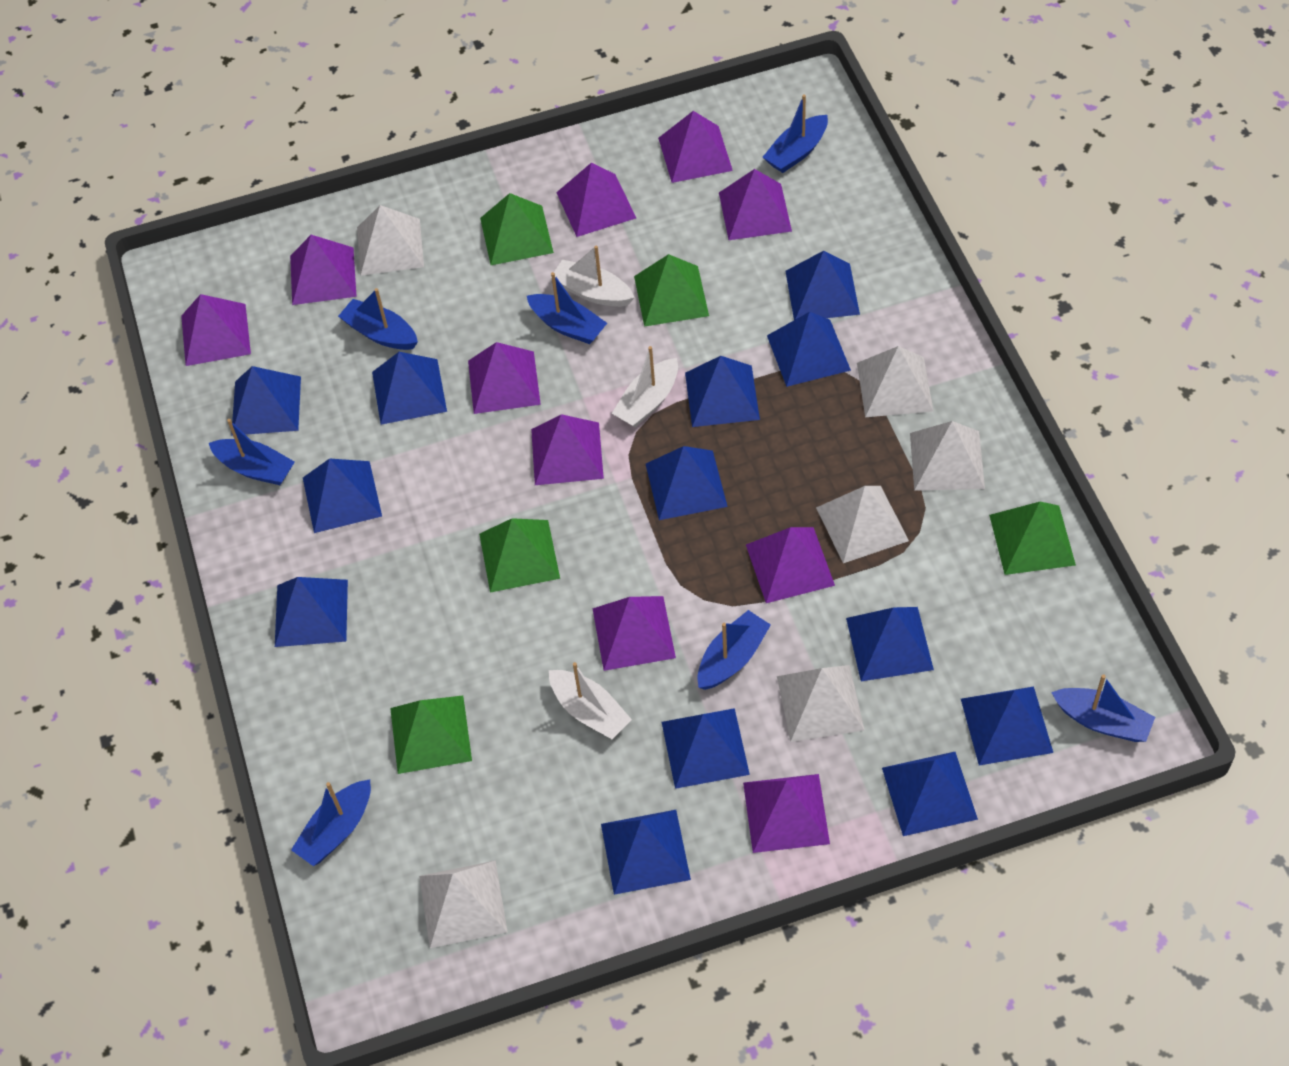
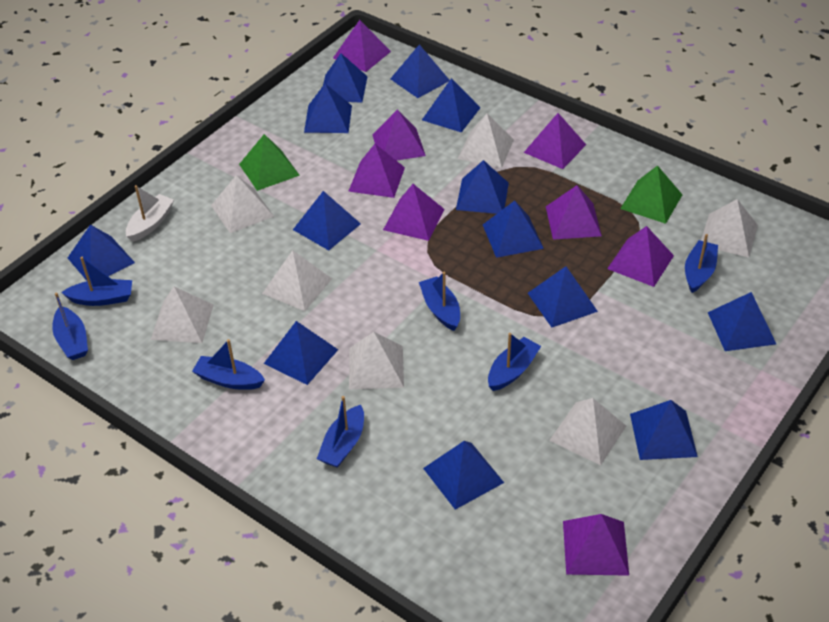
green pyramid: 5 -> 2
purple pyramid: 10 -> 8
white boat: 3 -> 1
white pyramid: 6 -> 7

